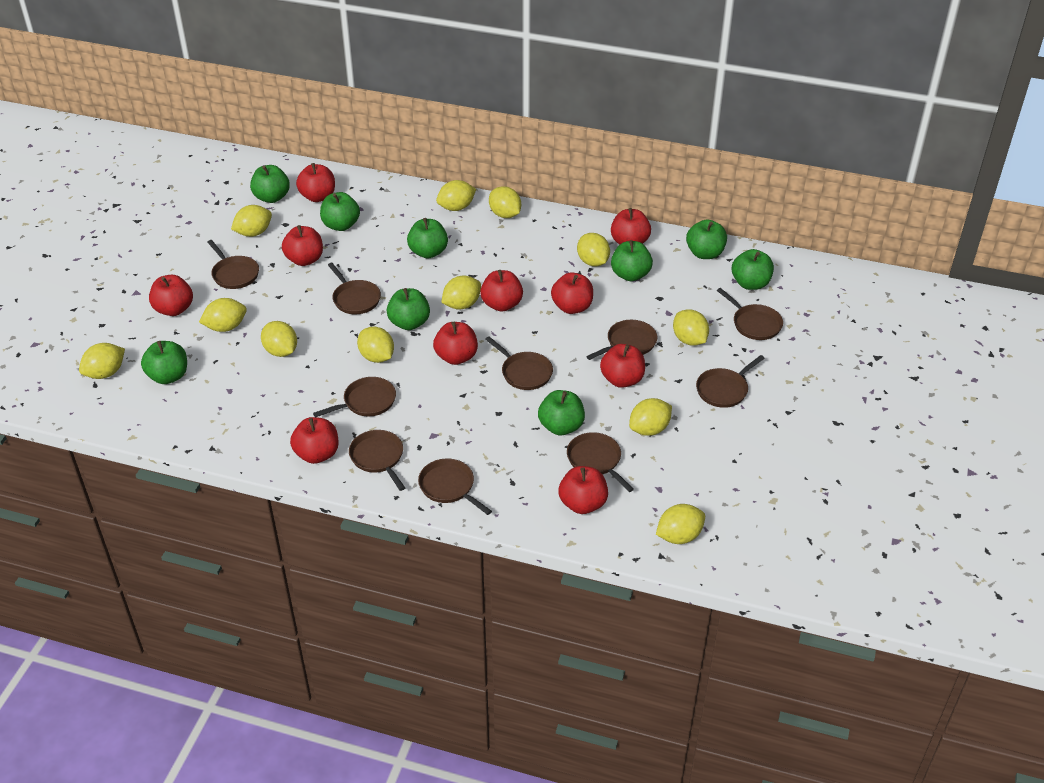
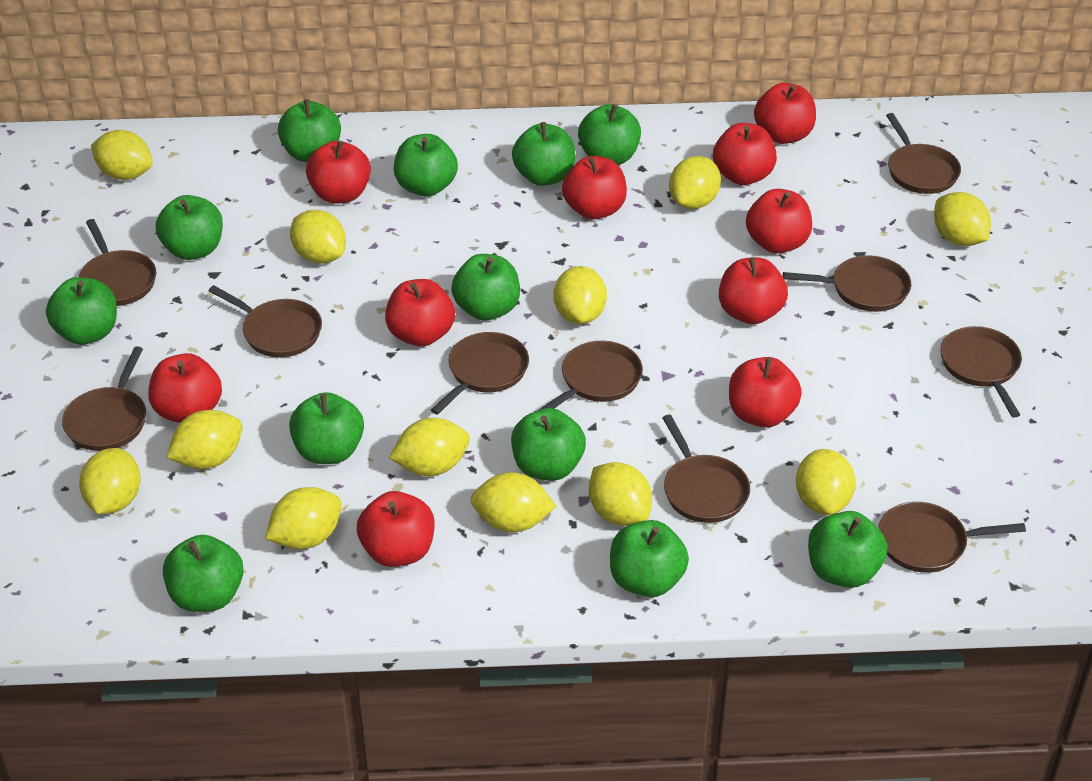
green apple: 9 -> 12

